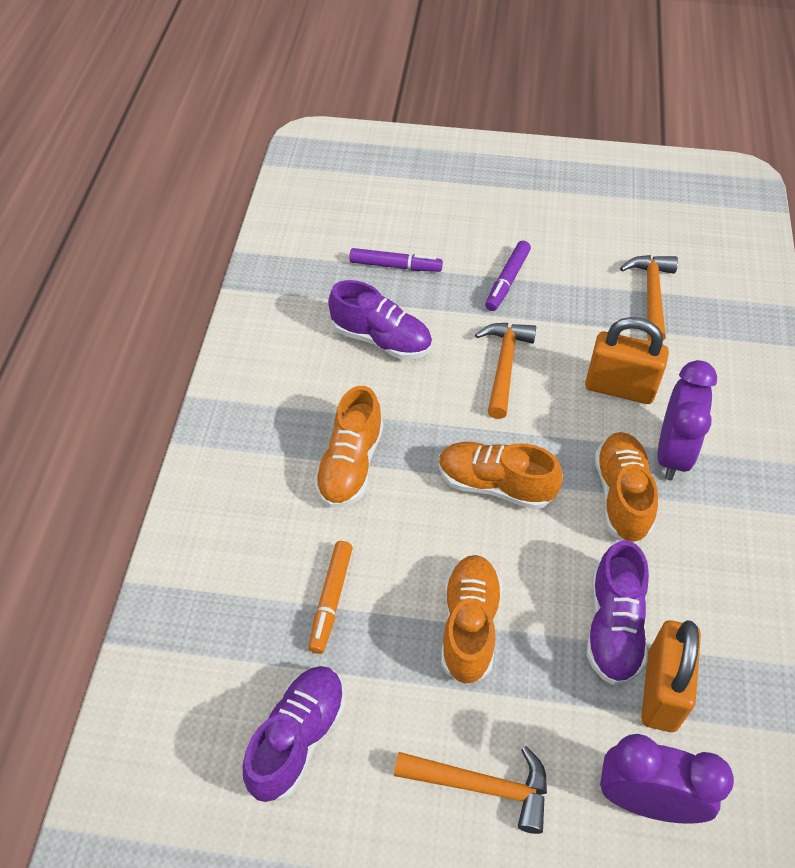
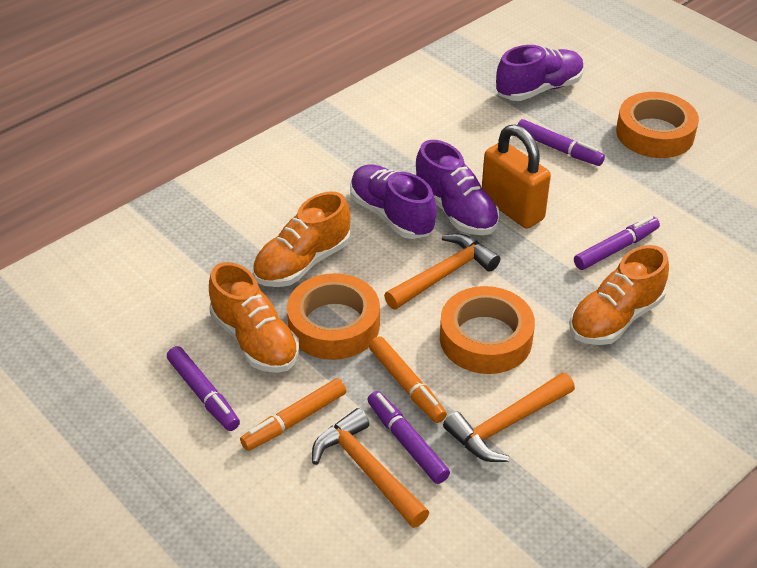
orange marker: 1 -> 2
orange padlock: 2 -> 1
orange shoe: 4 -> 3
orange tape: 0 -> 3
purple clock: 2 -> 0
purple marker: 2 -> 4

